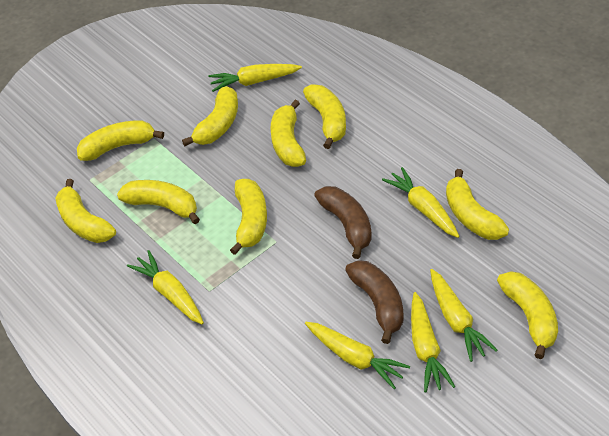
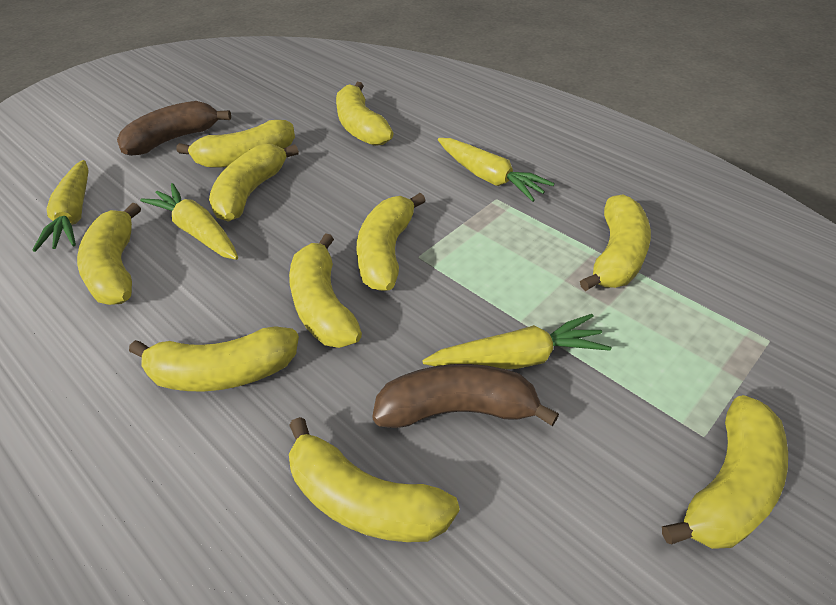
yellow banana: 9 -> 10
yellow carrot: 6 -> 4

